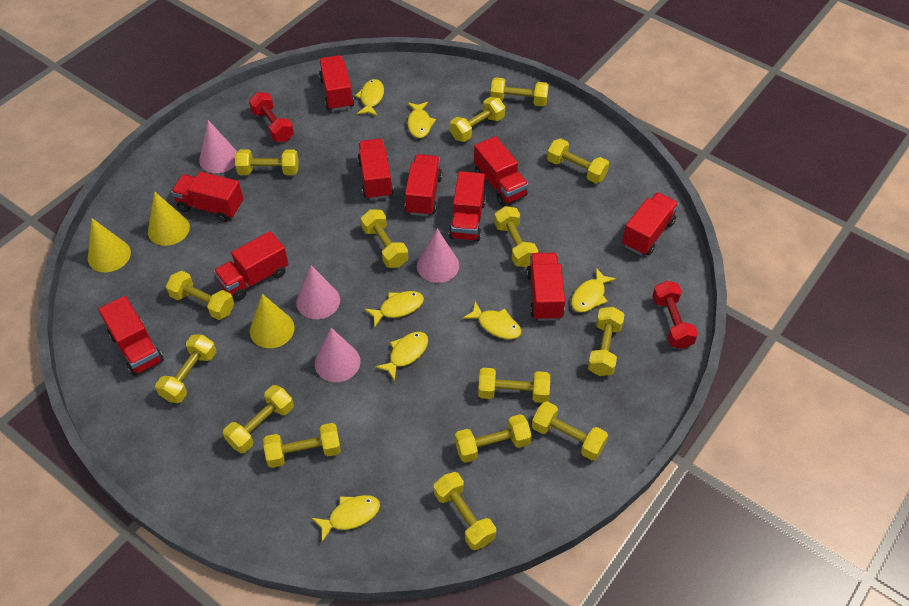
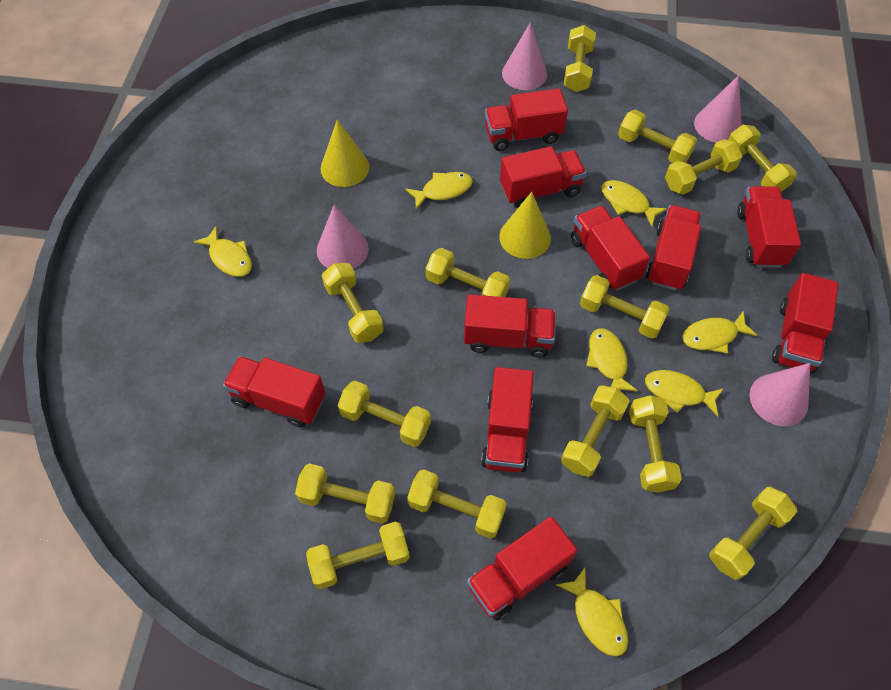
red dumbbell: 2 -> 0
yellow cone: 3 -> 2
yellow dumbbell: 15 -> 14

